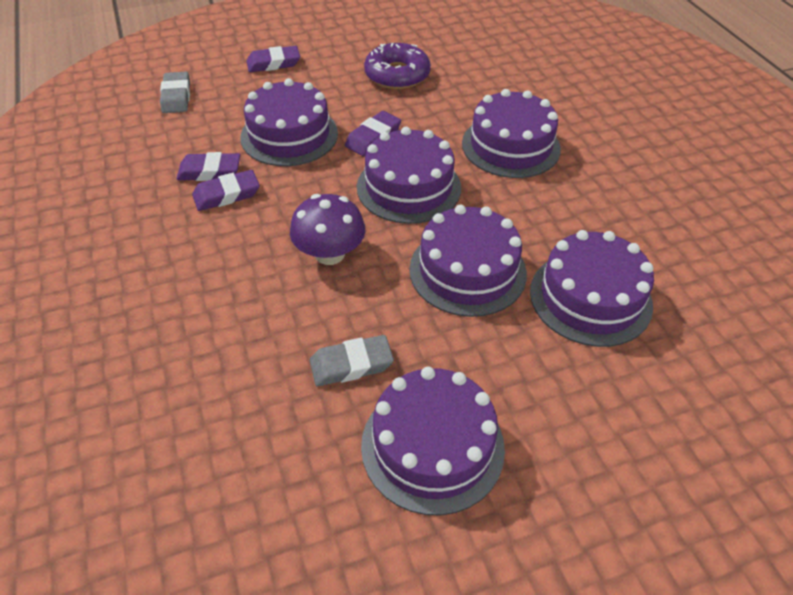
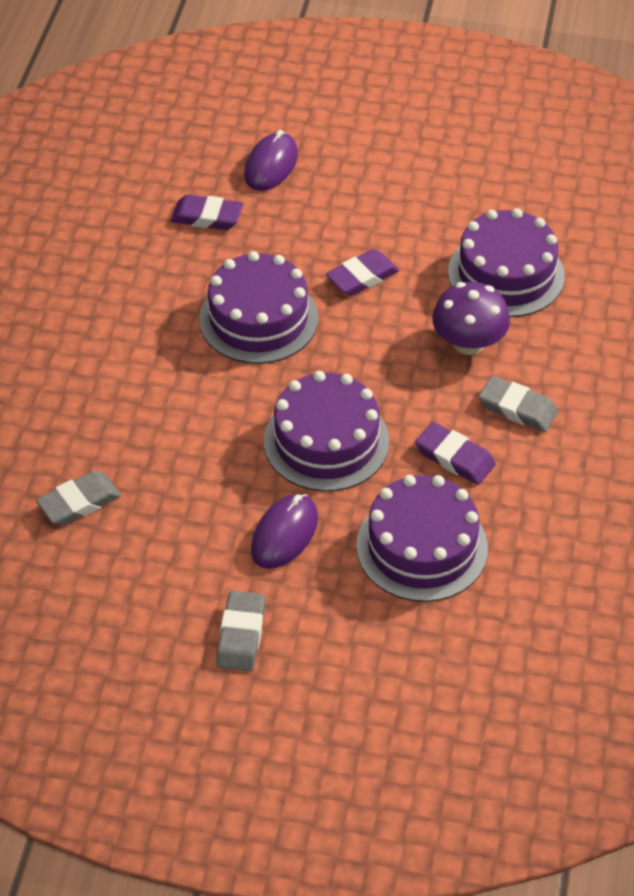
grey eraser: 2 -> 3
purple cake: 6 -> 4
purple donut: 1 -> 0
purple eraser: 4 -> 3
purple mouse: 0 -> 2

